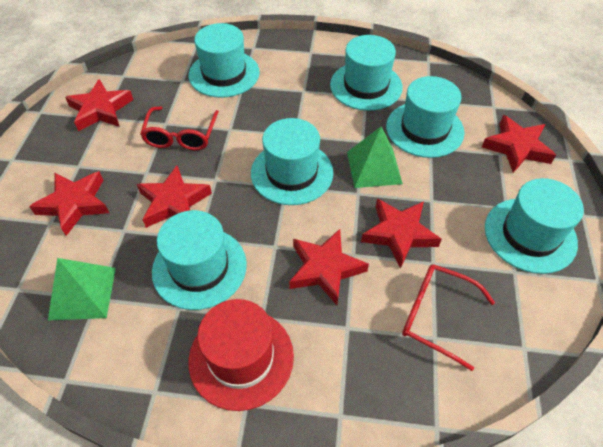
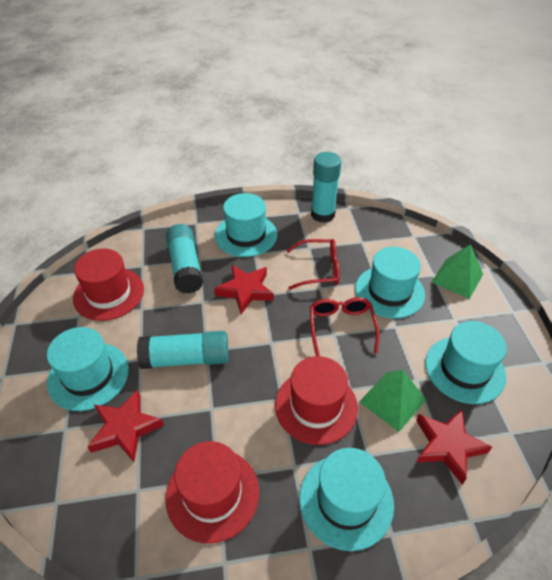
red hat: 1 -> 3
red star: 6 -> 3
turquoise glue stick: 0 -> 3
turquoise hat: 6 -> 5

